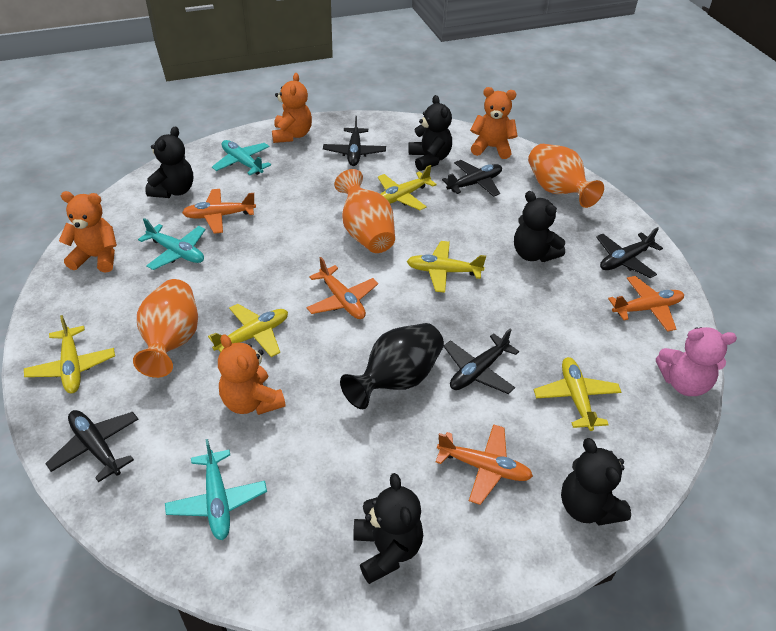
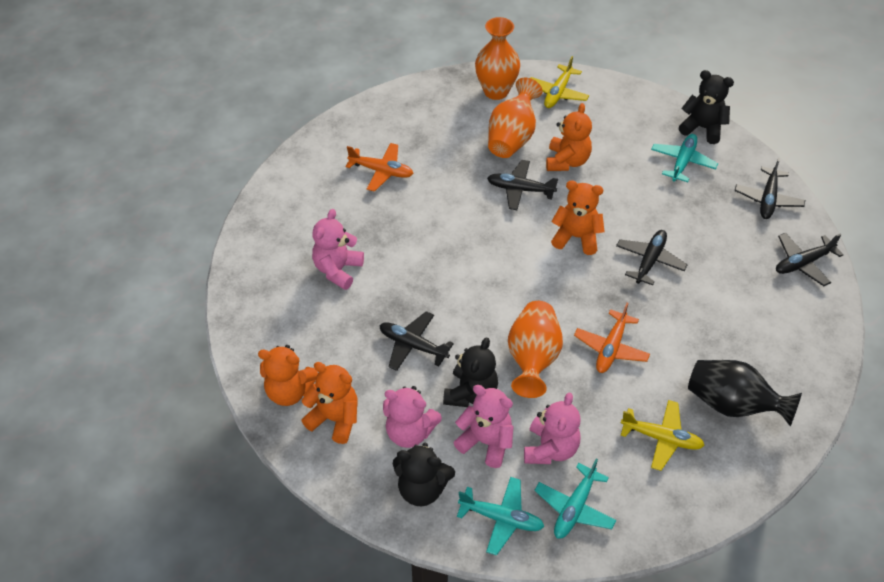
black teddy bear: 5 -> 3
orange plane: 4 -> 2
pink teddy bear: 1 -> 4
yellow plane: 5 -> 2

